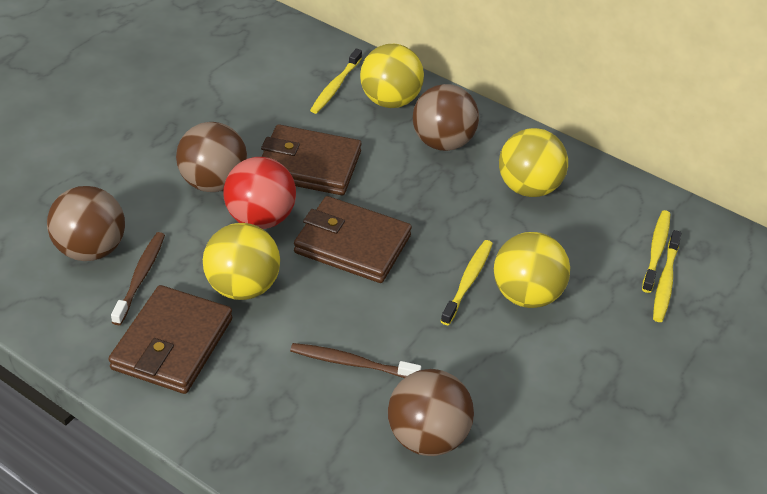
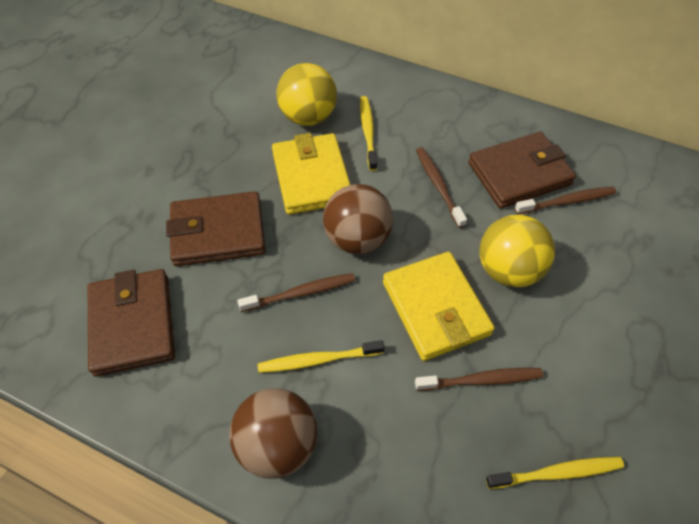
brown ball: 4 -> 2
brown toothbrush: 2 -> 4
red ball: 1 -> 0
yellow ball: 4 -> 2
yellow toothbrush: 4 -> 3
yellow wallet: 0 -> 2

